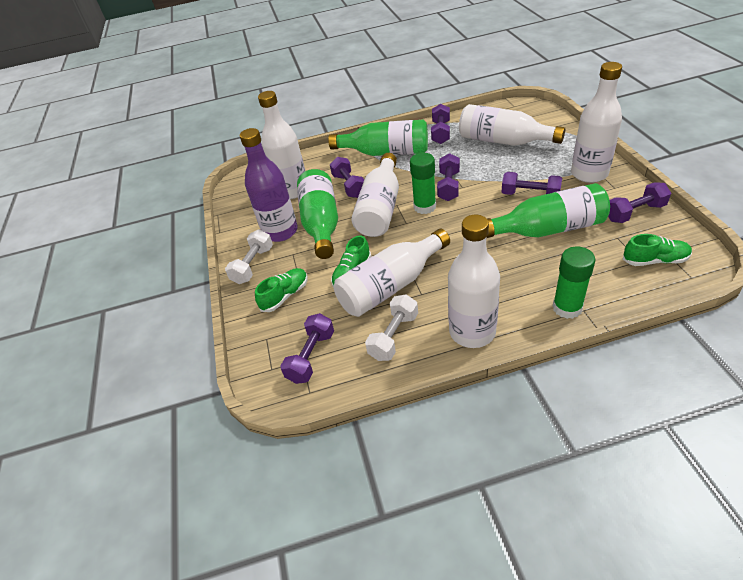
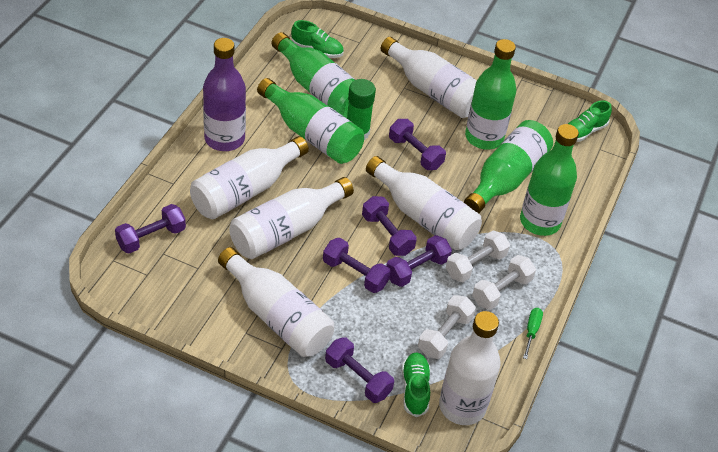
green bottle: 3 -> 5
green glue stick: 2 -> 1
green screwdriver: 0 -> 1
white dumbbell: 2 -> 3

